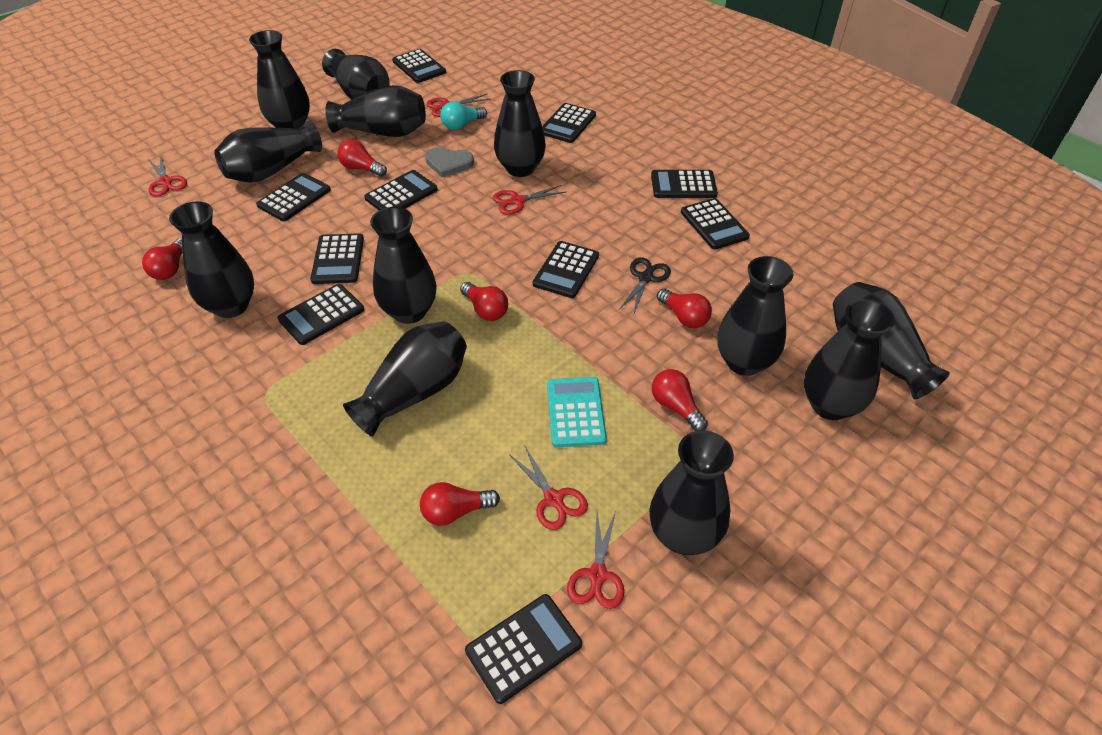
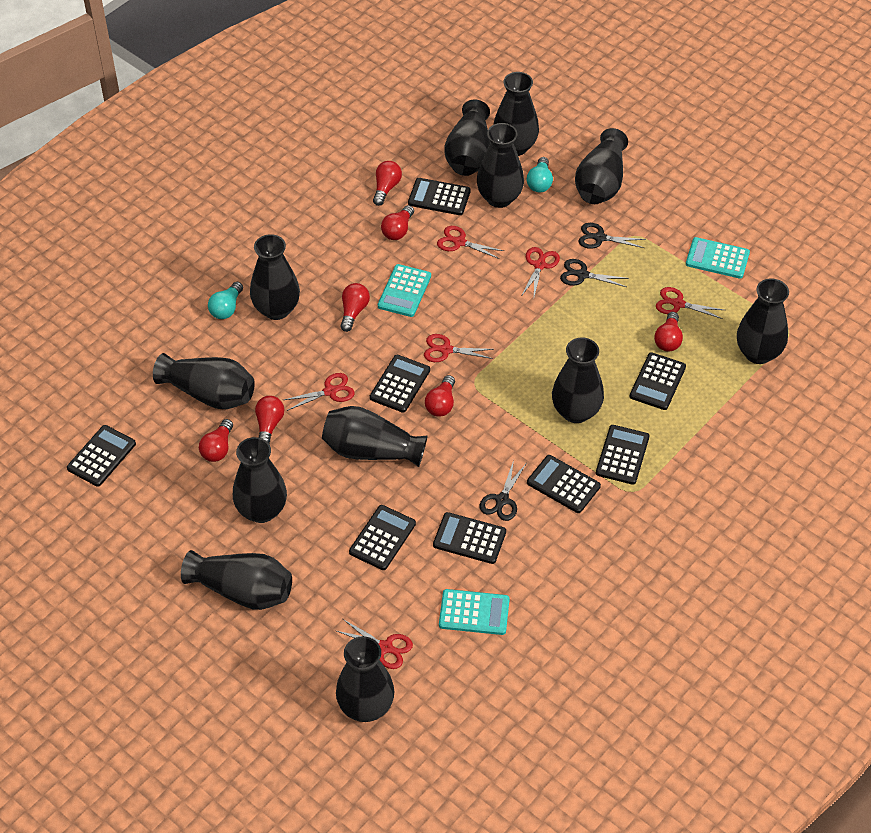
black calculator: 10 -> 8
black scissors: 1 -> 3
grey heart: 1 -> 0
red light bulb: 6 -> 7
red scissors: 5 -> 6
turquoise calculator: 1 -> 3
turquoise light bulb: 1 -> 2

